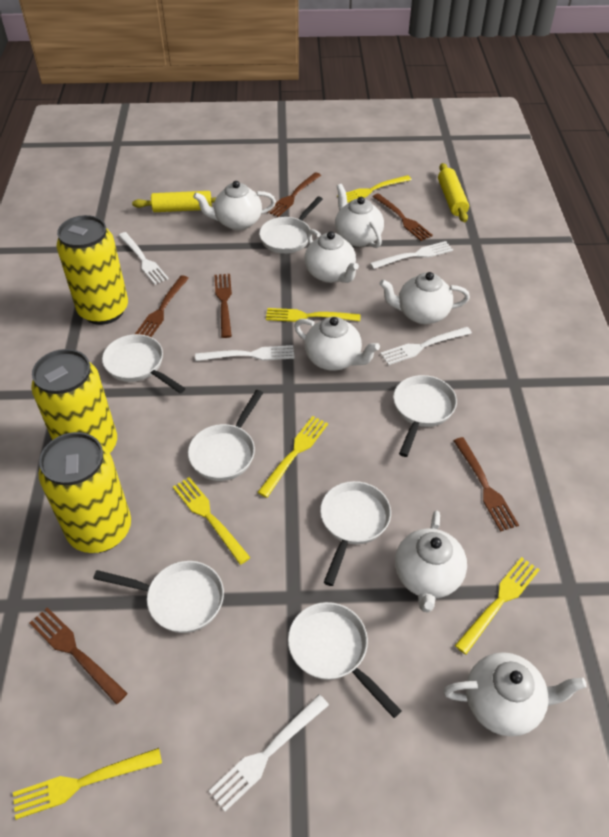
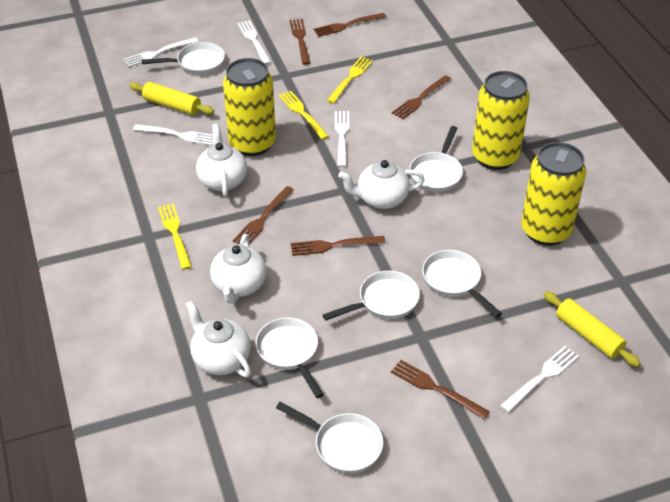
white pan: 7 -> 6
white teapot: 7 -> 4
yellow fork: 6 -> 3

